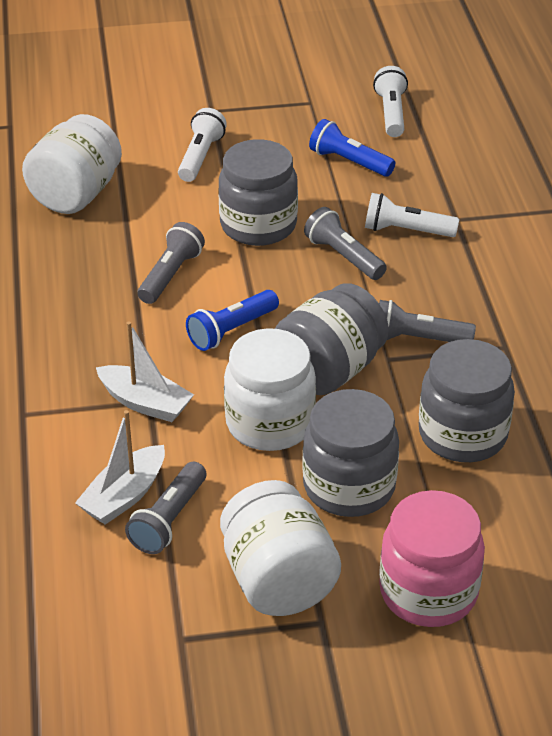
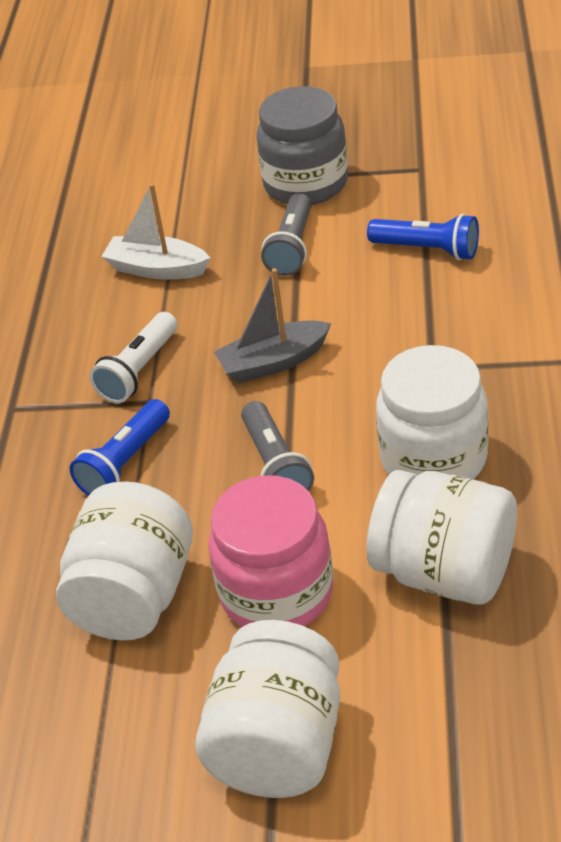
grey boat: 0 -> 1
grey flashlight: 4 -> 2
grey jar: 4 -> 1
white boat: 2 -> 1
white flashlight: 3 -> 1
white jar: 3 -> 4

